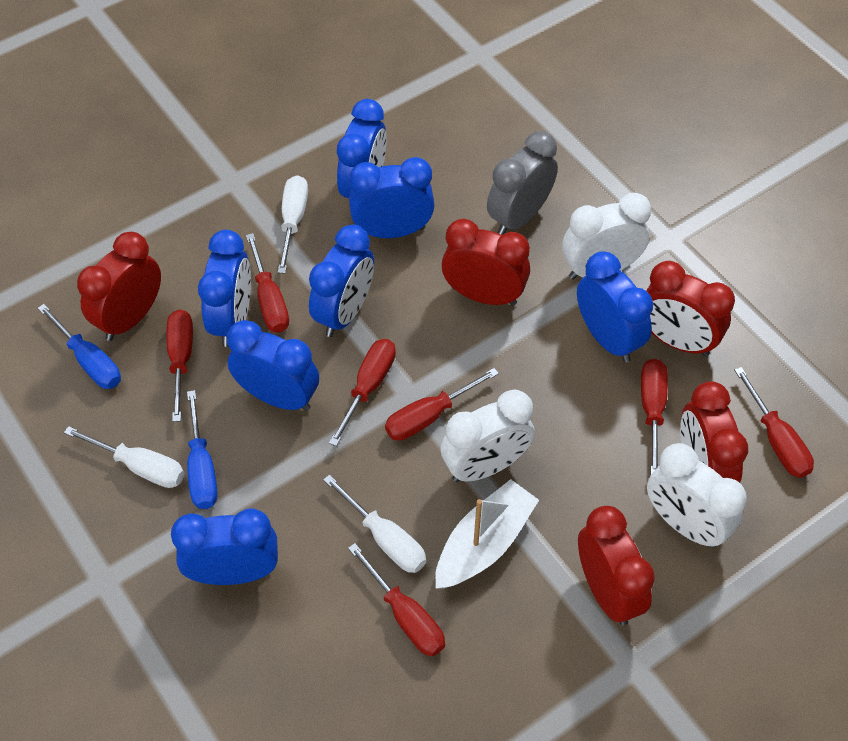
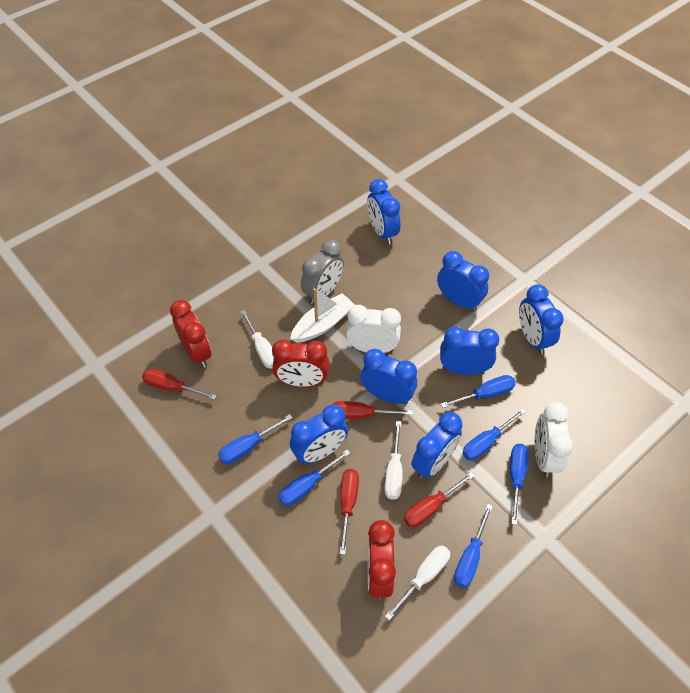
blue screwdriver: 2 -> 6
red clock: 5 -> 3
red screwdriver: 7 -> 4
white clock: 3 -> 2

